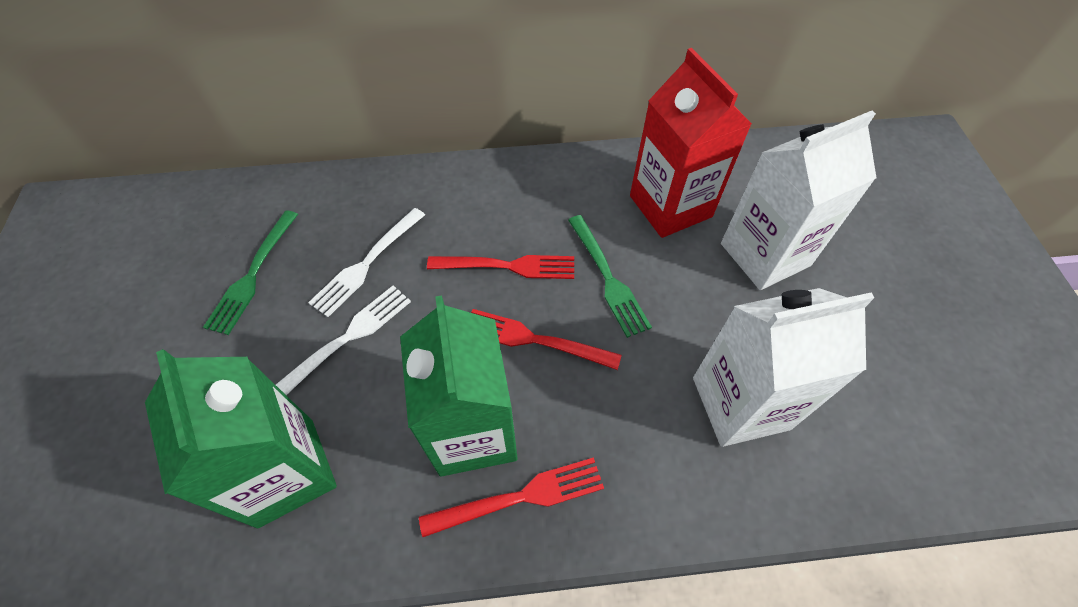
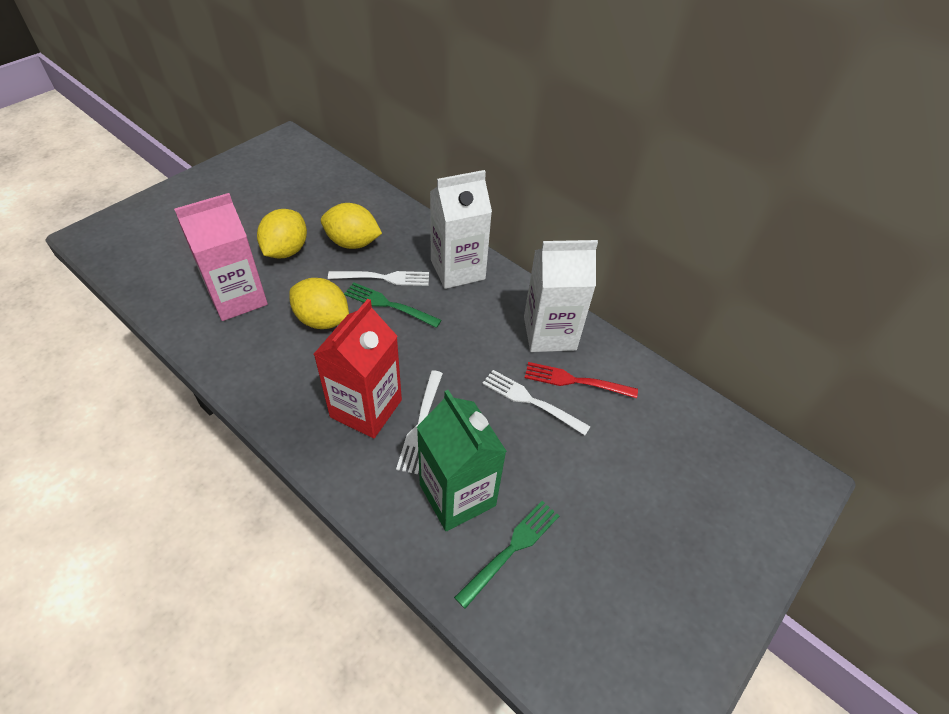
green carton: 2 -> 1
pink carton: 0 -> 1
red fork: 3 -> 1
white fork: 2 -> 3
yellow lemon: 0 -> 3

